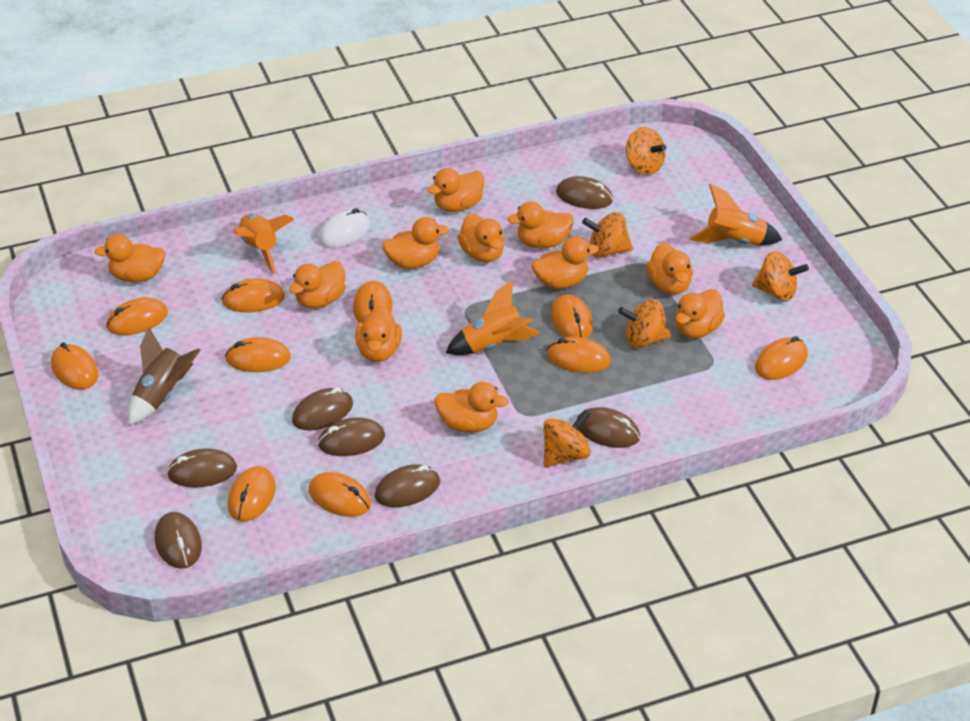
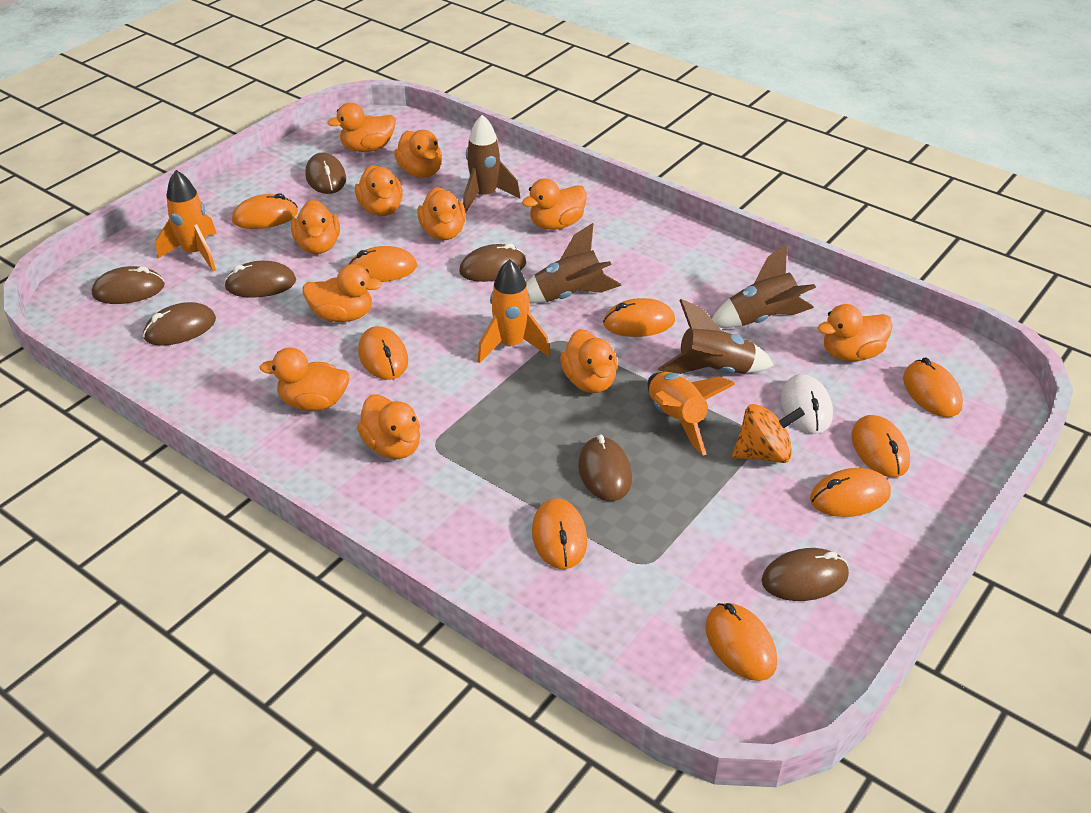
brown rocket: 1 -> 4
orange mouse: 10 -> 9
orange spinning top: 5 -> 1

